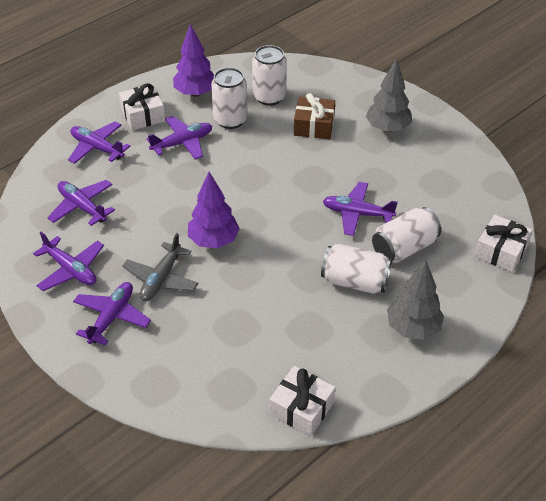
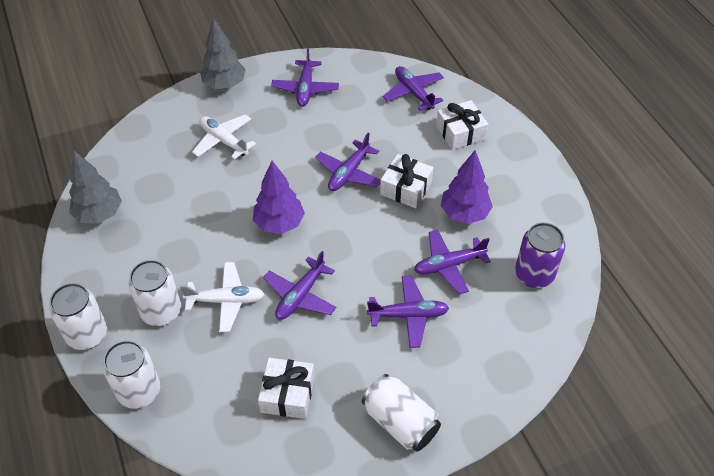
brown gift: 1 -> 0
grey plane: 1 -> 0
purple can: 0 -> 1
white plane: 0 -> 2

